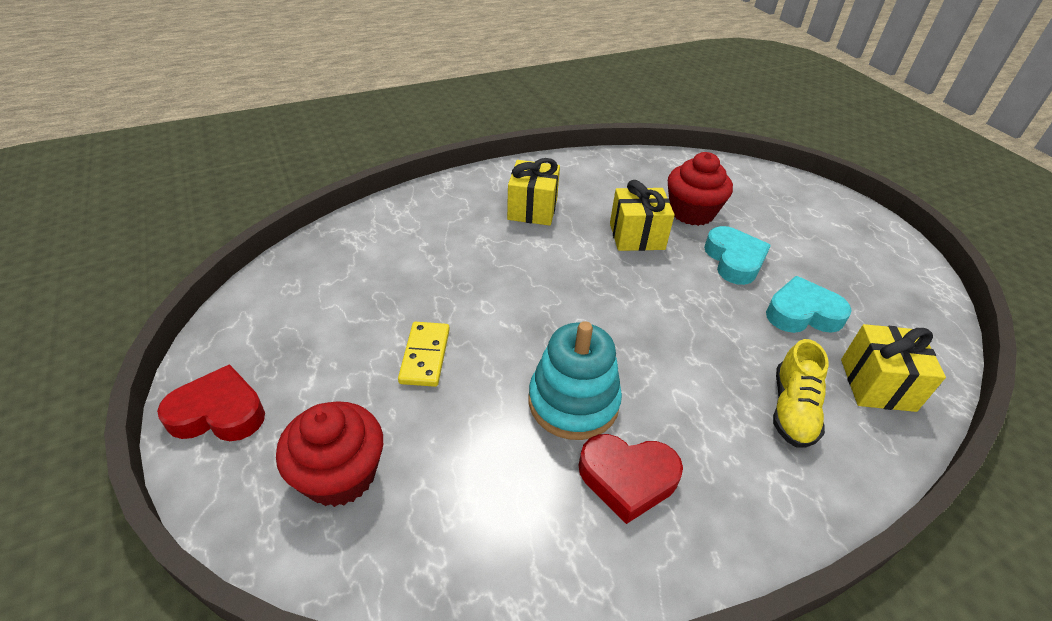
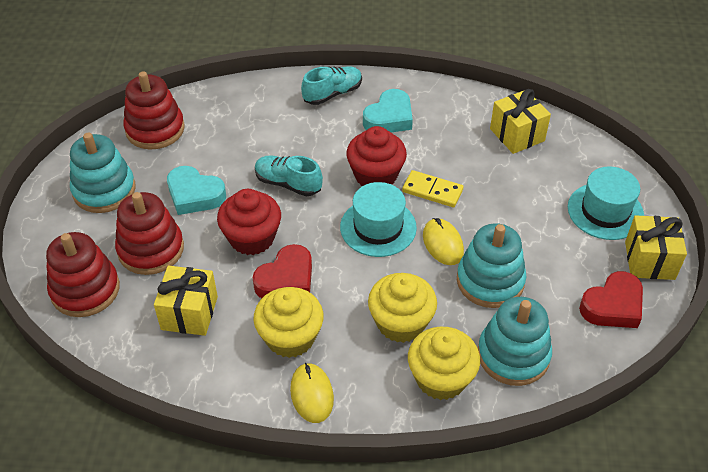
red stacking toy: 0 -> 3
turquoise hat: 0 -> 2
turquoise shoe: 0 -> 2
turquoise stacking toy: 1 -> 3
yellow cupcake: 0 -> 3
yellow mouse: 0 -> 2
yellow shoe: 1 -> 0

